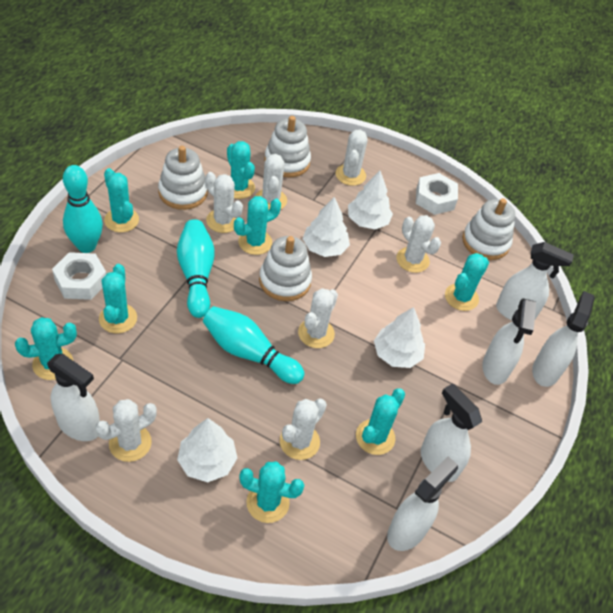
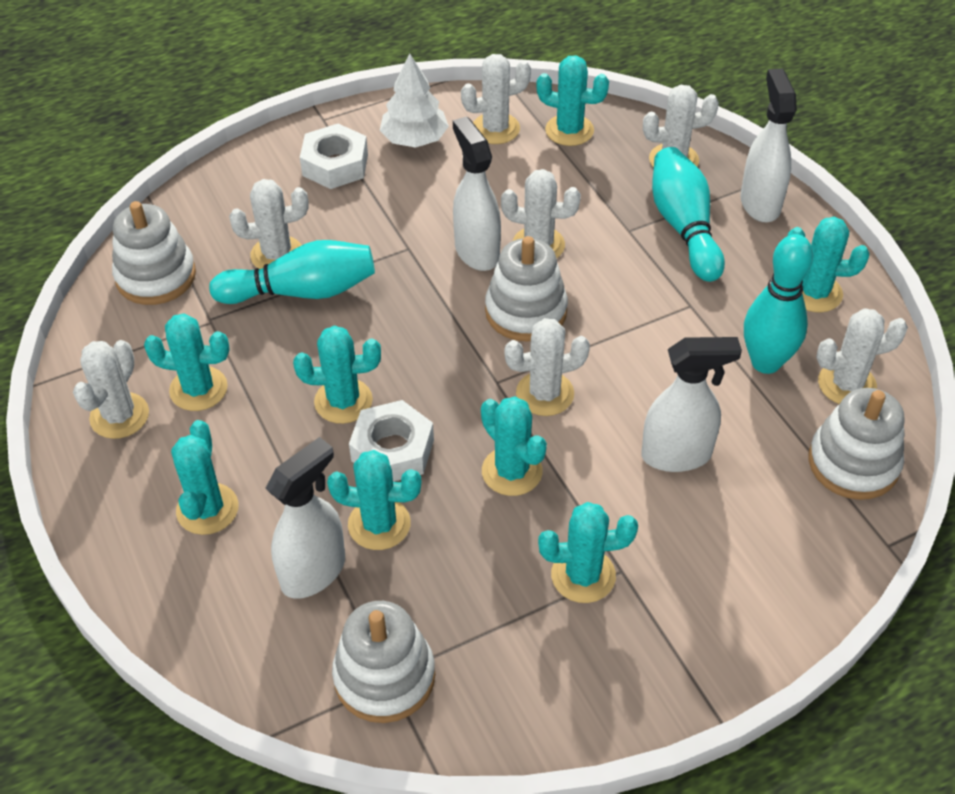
white spray bottle: 6 -> 4
white tree: 4 -> 1

